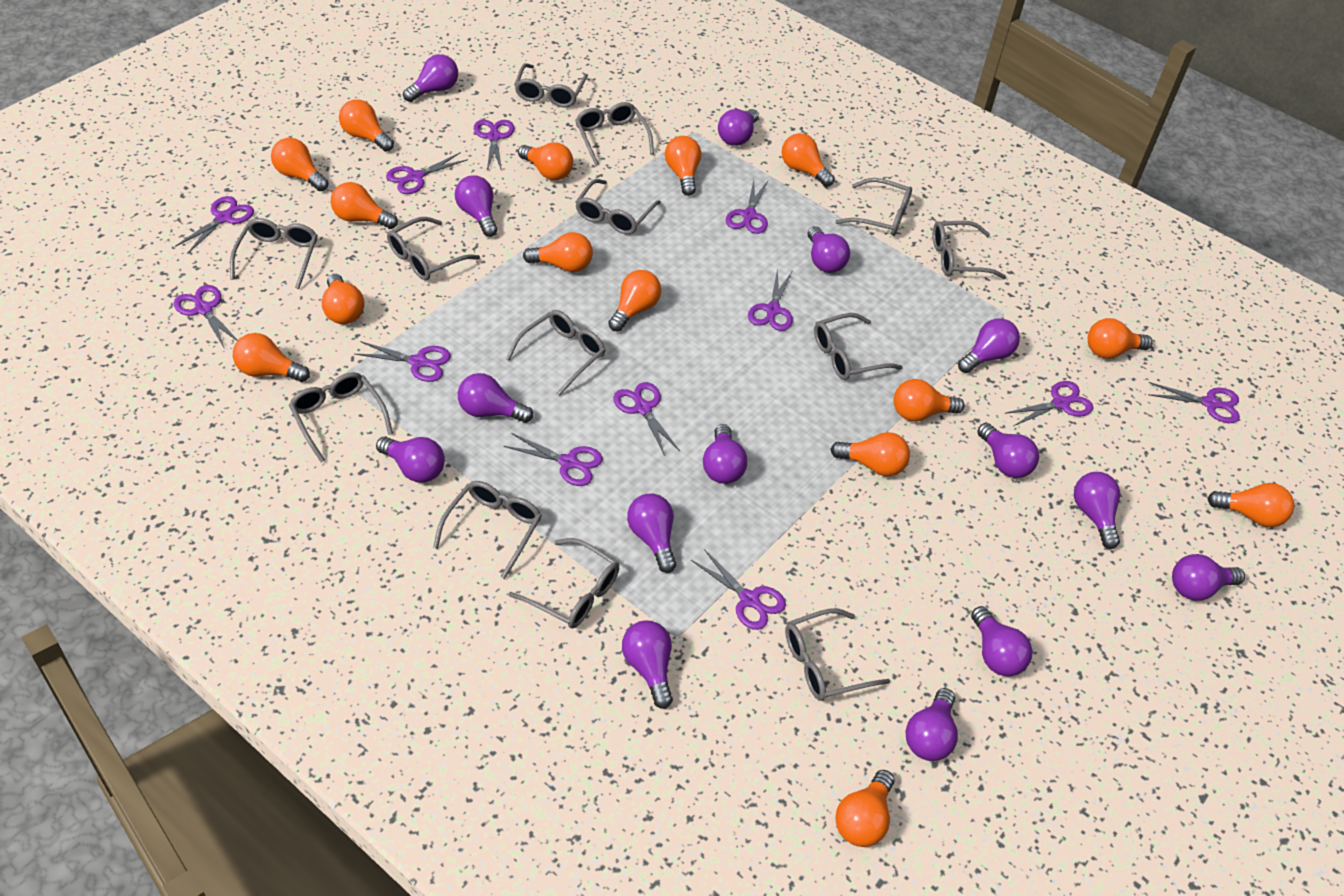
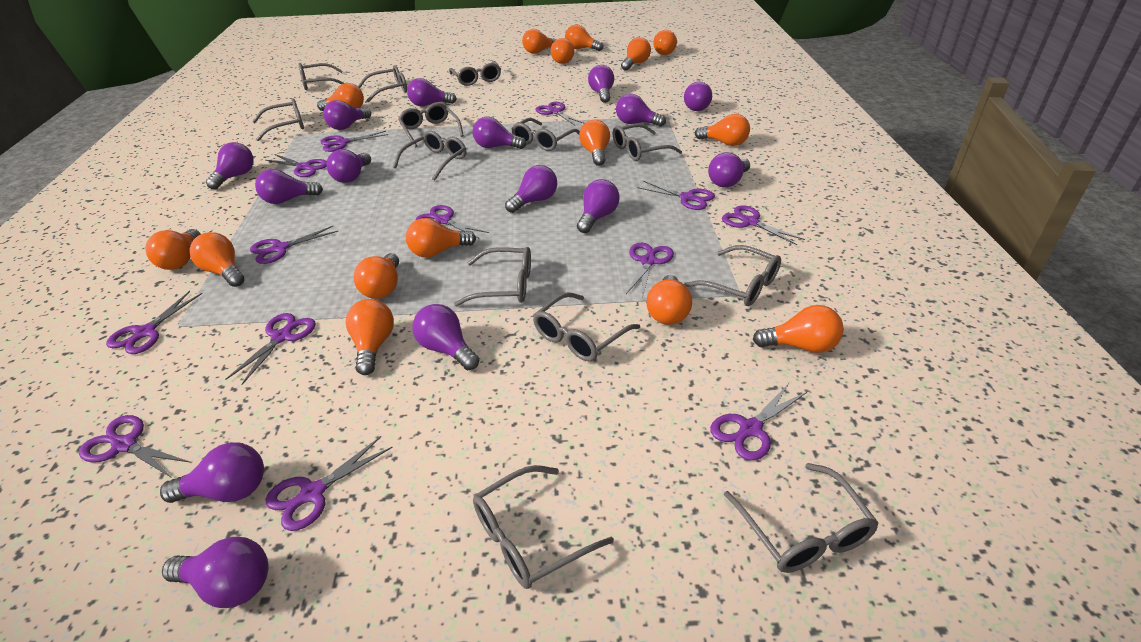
purple scissors: 12 -> 13

